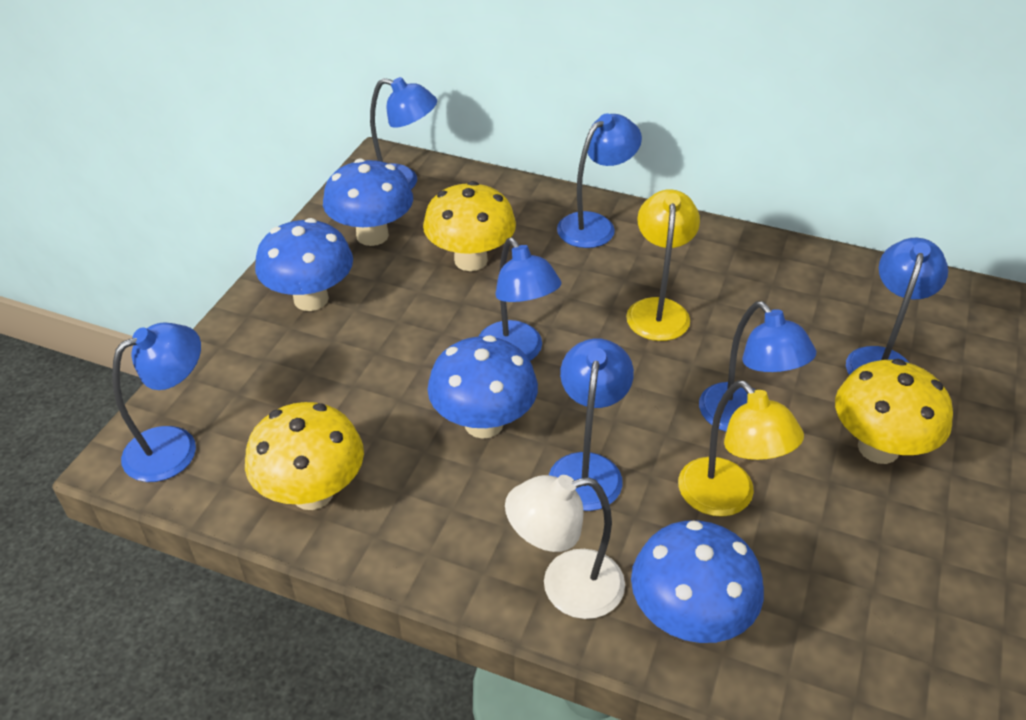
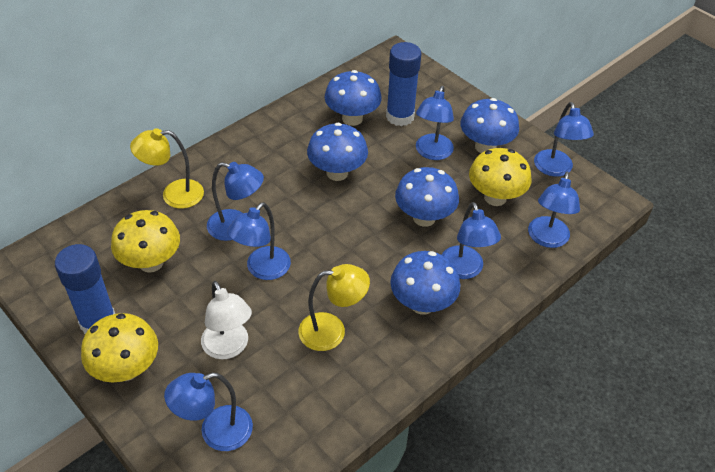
blue glue stick: 0 -> 2
blue mushroom: 4 -> 5

